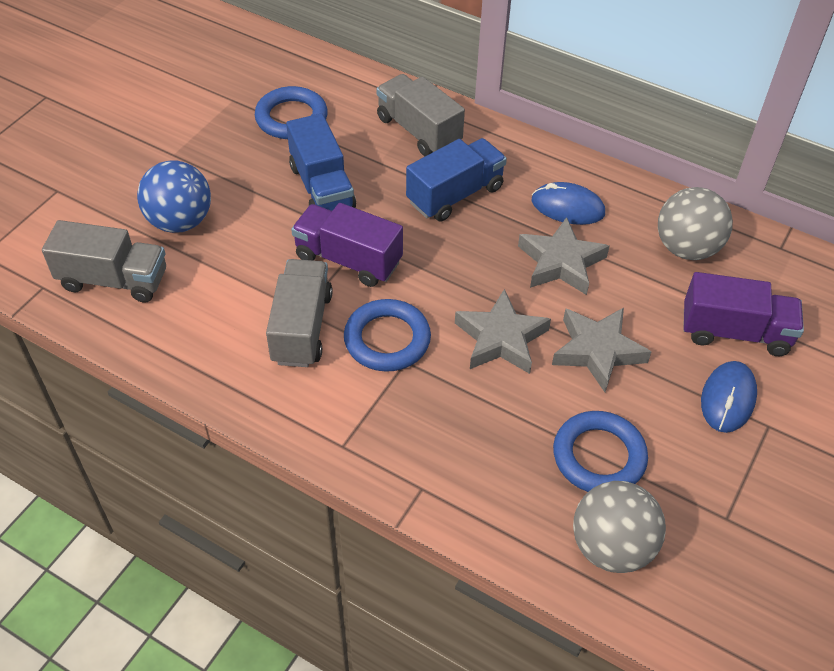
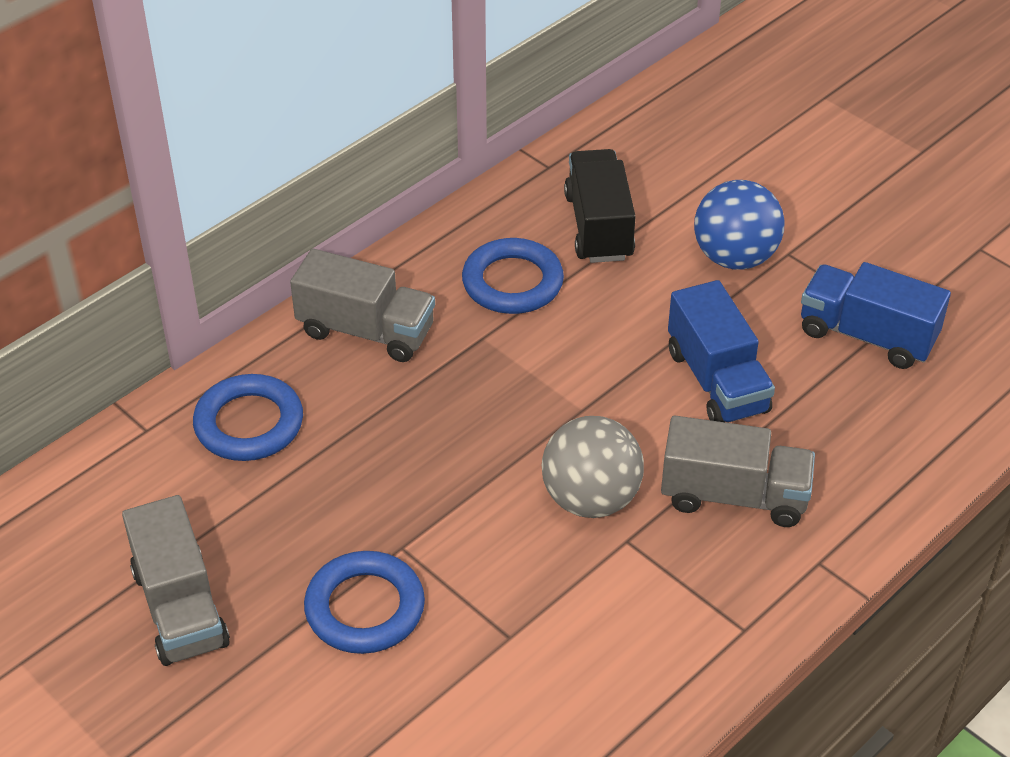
black truck: 0 -> 1
blue mouse: 2 -> 0
grey ball: 2 -> 1
grey star: 3 -> 0
purple truck: 2 -> 0

